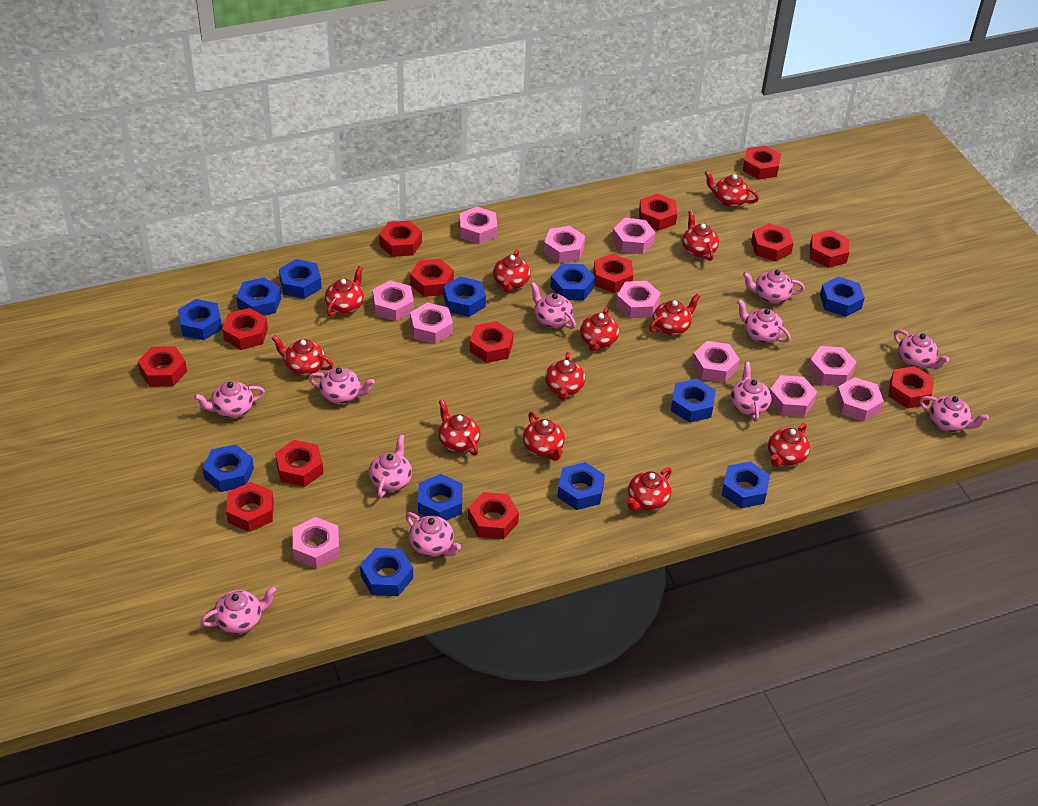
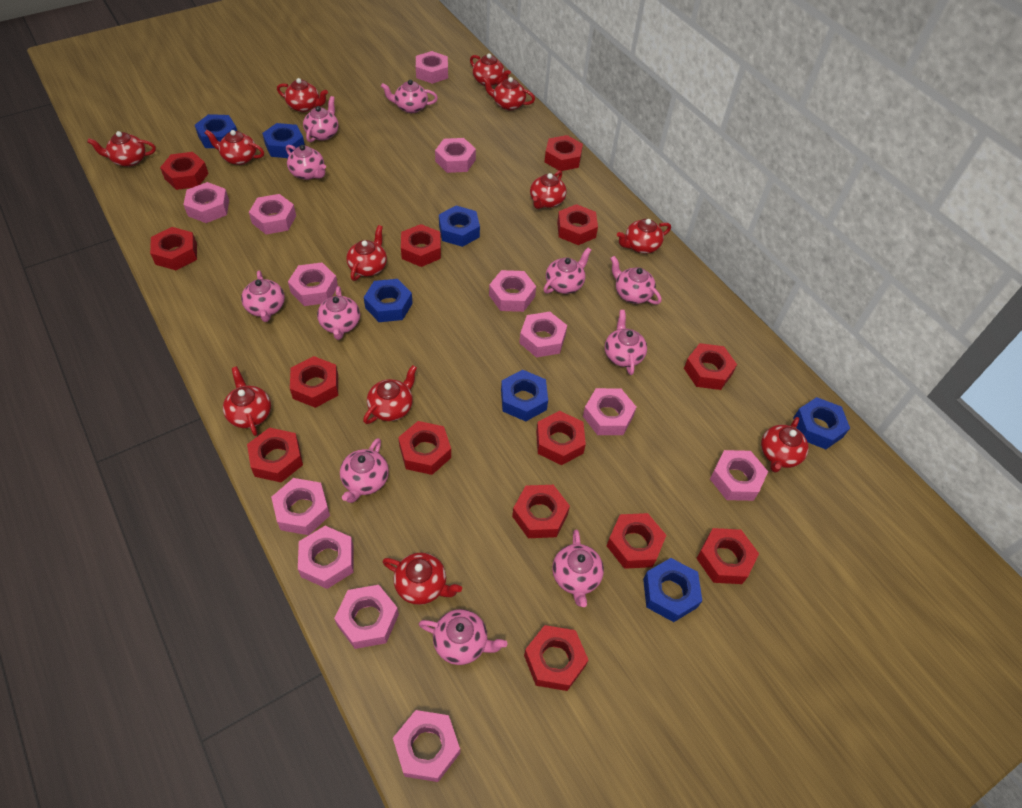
blue nut: 12 -> 7
pink nut: 11 -> 13

